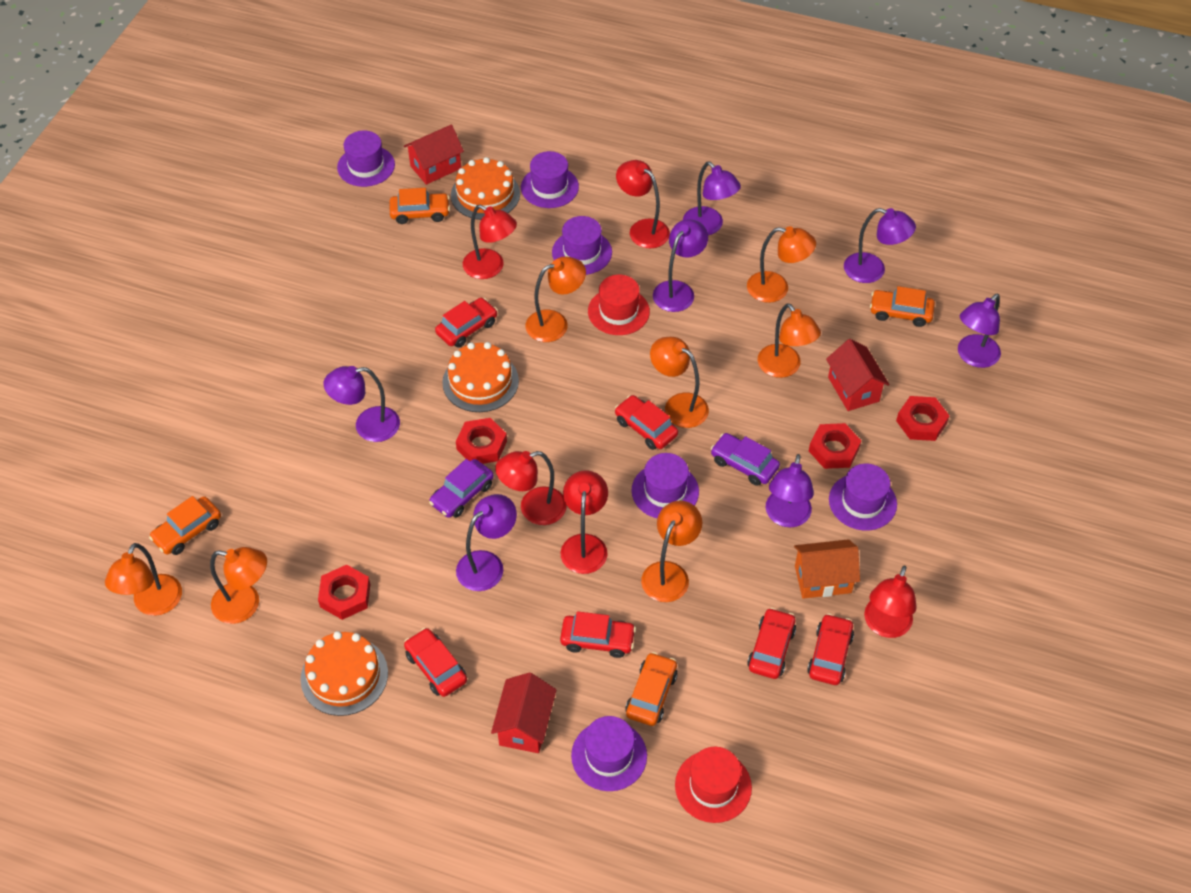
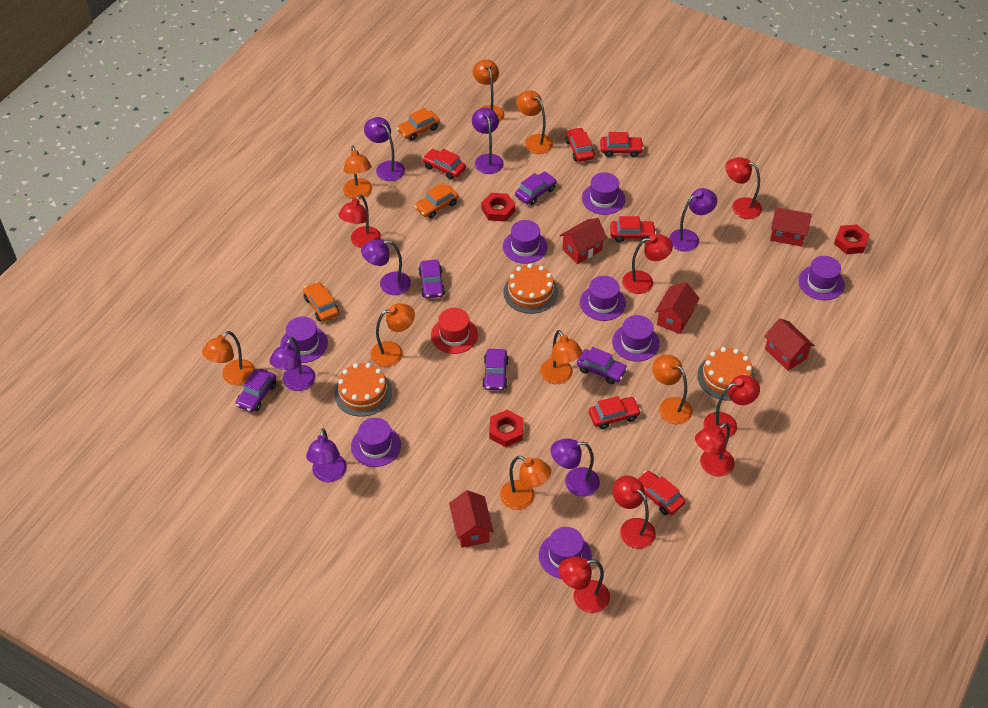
orange car: 4 -> 3
orange house: 1 -> 0
orange lamp: 7 -> 8
purple car: 2 -> 5
purple hat: 6 -> 8
red hat: 2 -> 1
red house: 3 -> 5
red lamp: 5 -> 7
red nut: 4 -> 3

